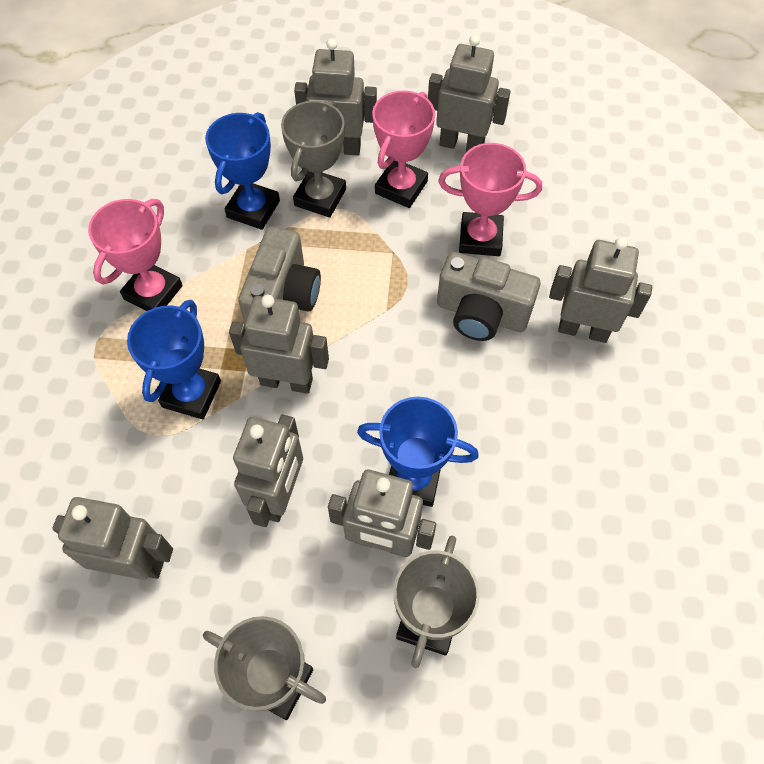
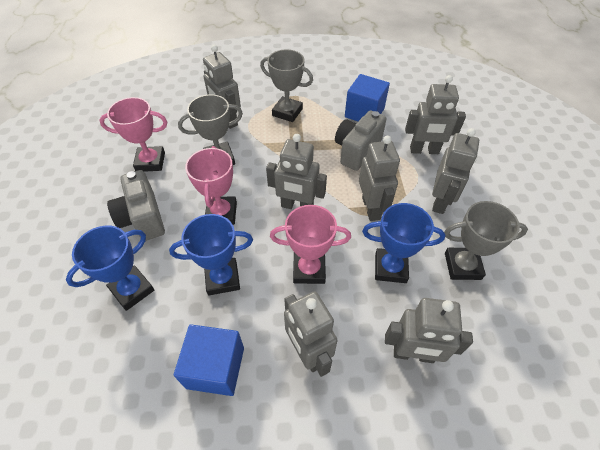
blue cube: 0 -> 2

